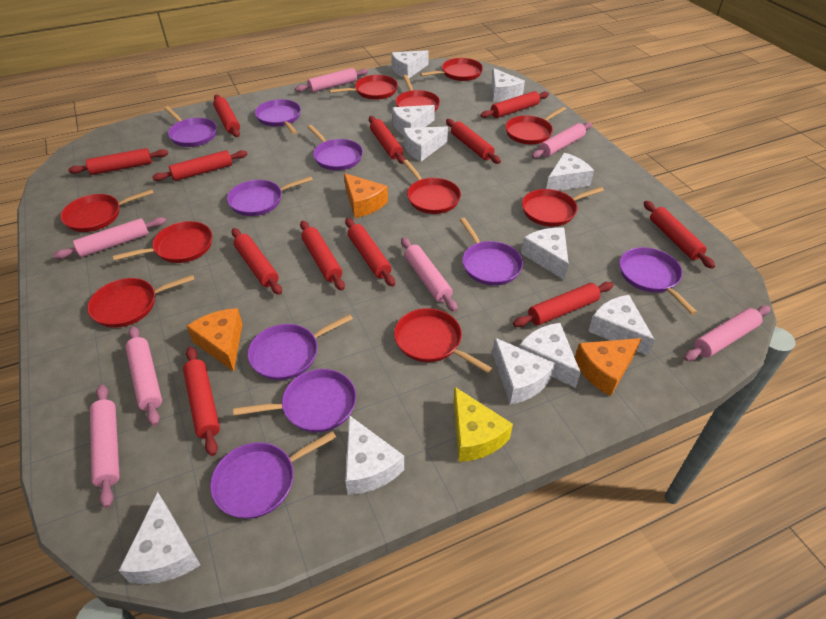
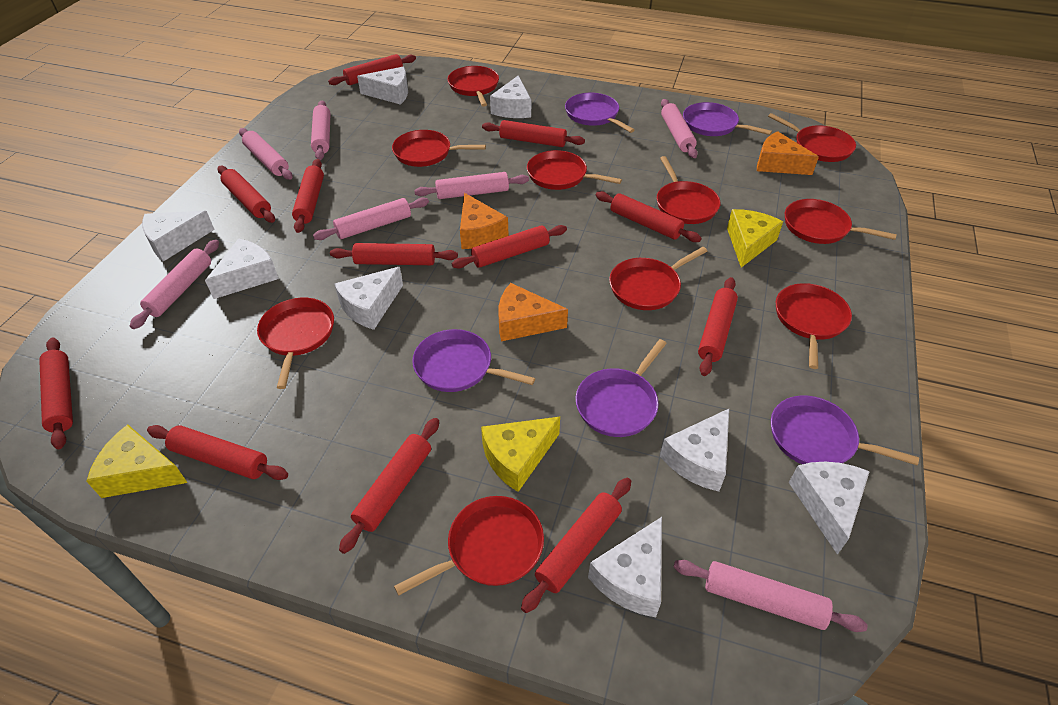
purple pan: 9 -> 5
white cheese: 11 -> 8
yellow cheese: 1 -> 3

